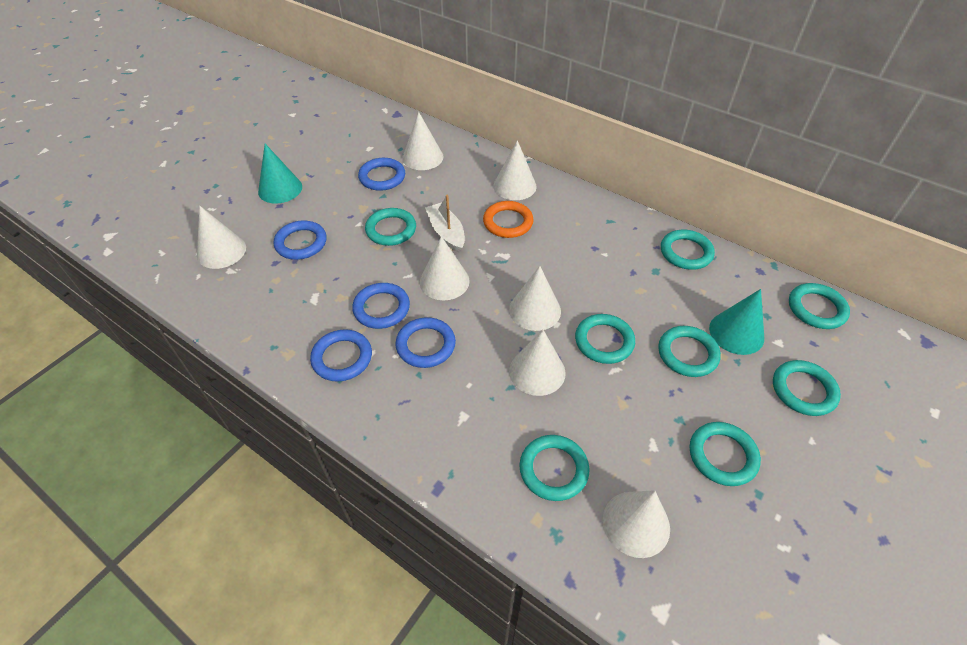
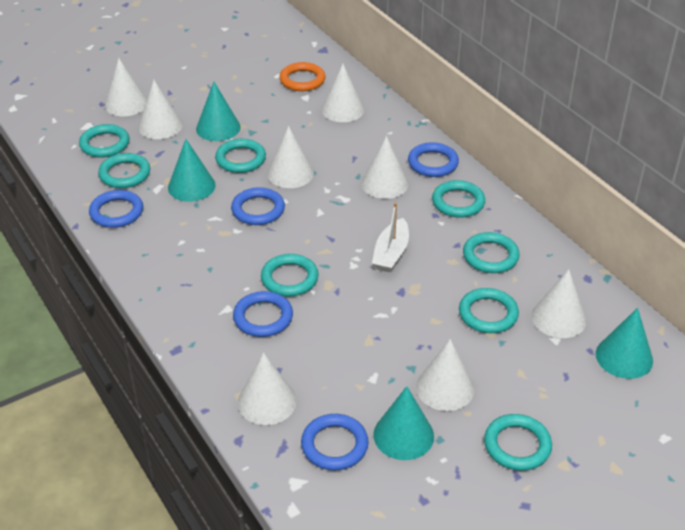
turquoise cone: 2 -> 4
white cone: 7 -> 8

